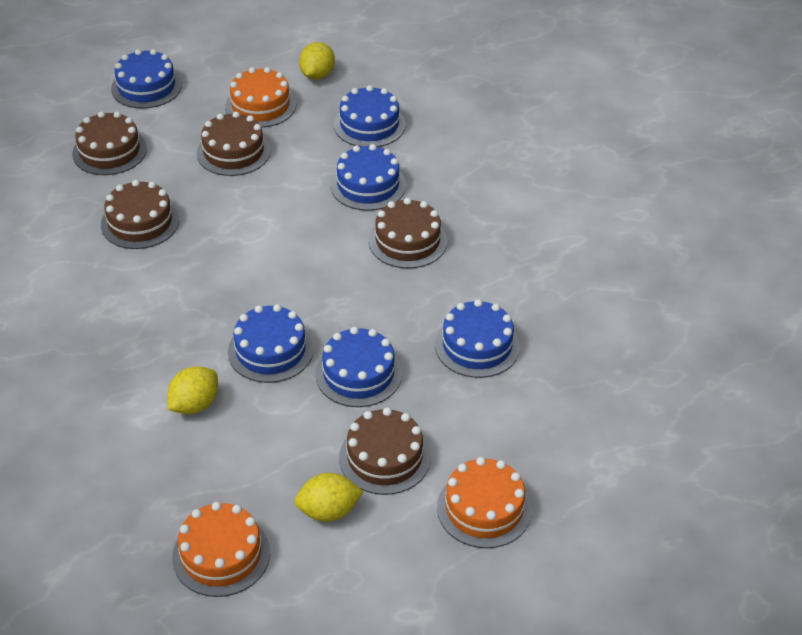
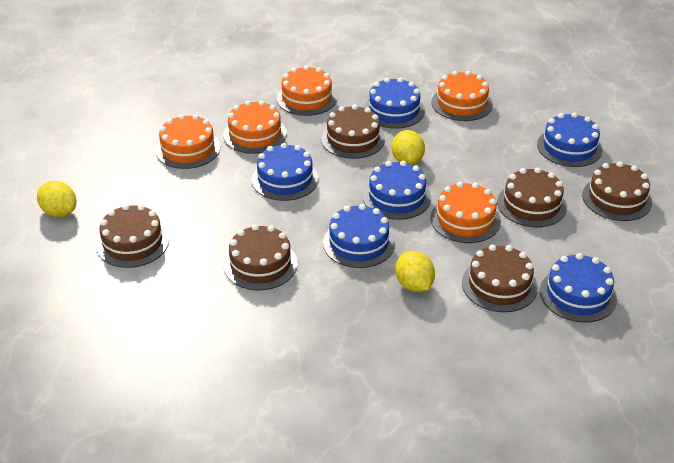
brown cake: 5 -> 6
orange cake: 3 -> 5

